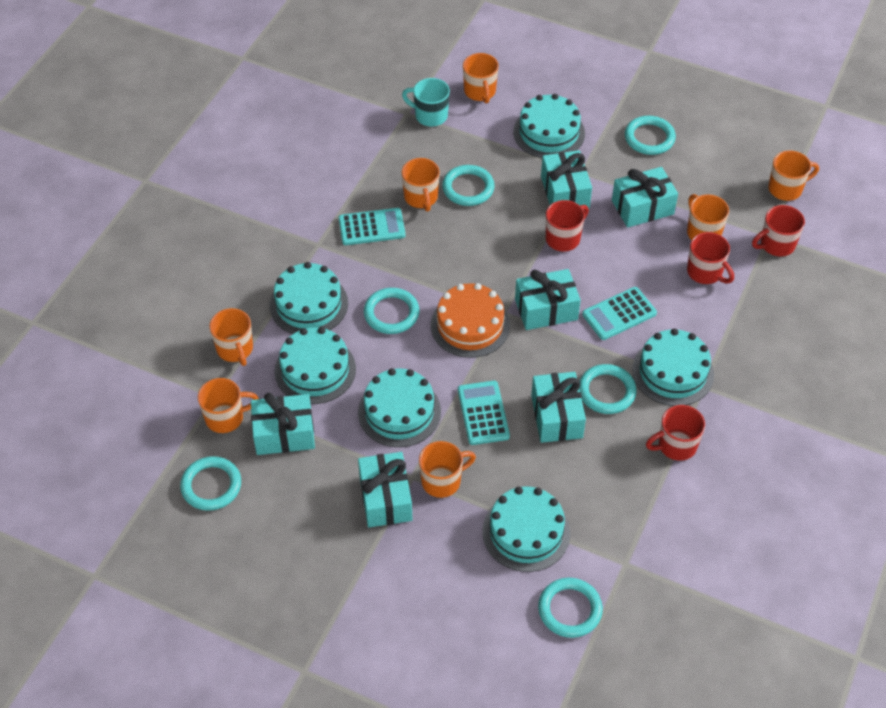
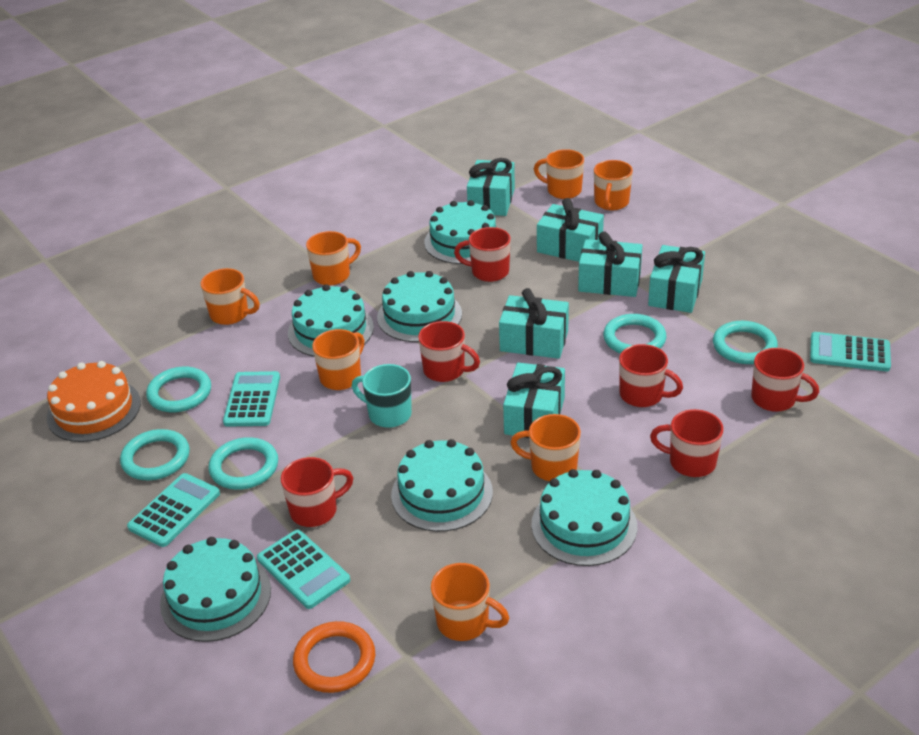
orange ring: 0 -> 1
red mug: 4 -> 6
turquoise calculator: 3 -> 4
turquoise ring: 6 -> 5

